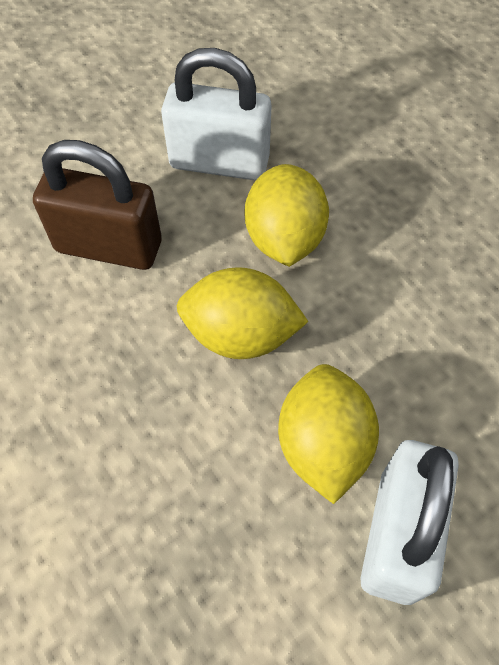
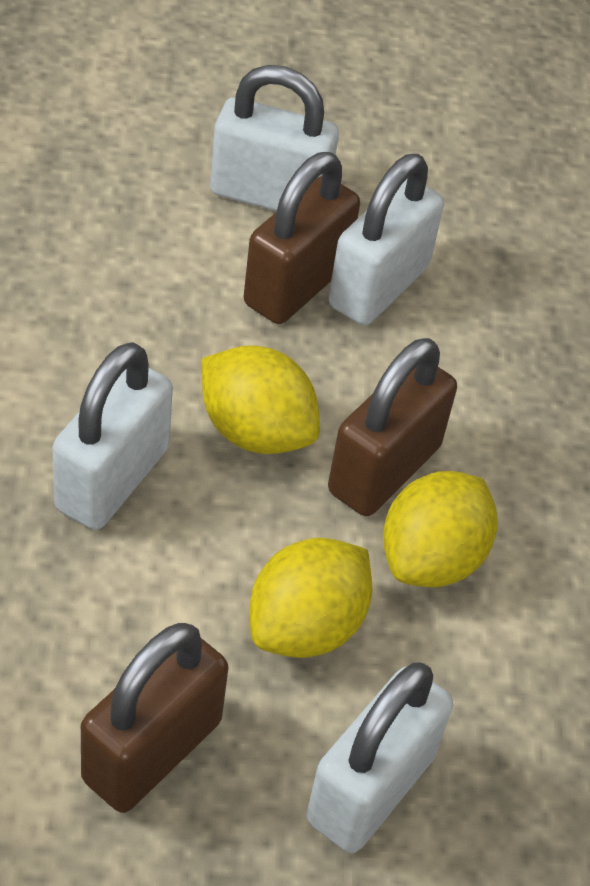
brown padlock: 1 -> 3
white padlock: 2 -> 4

